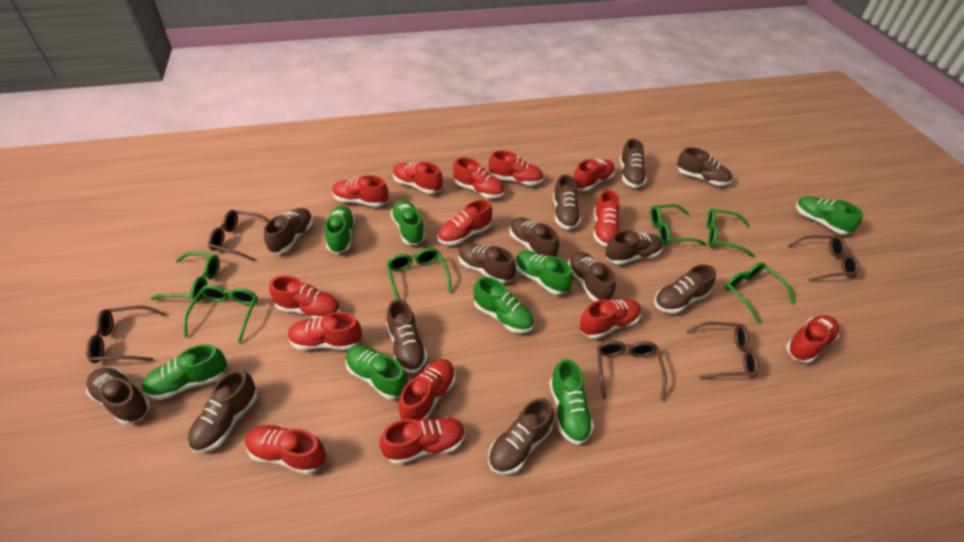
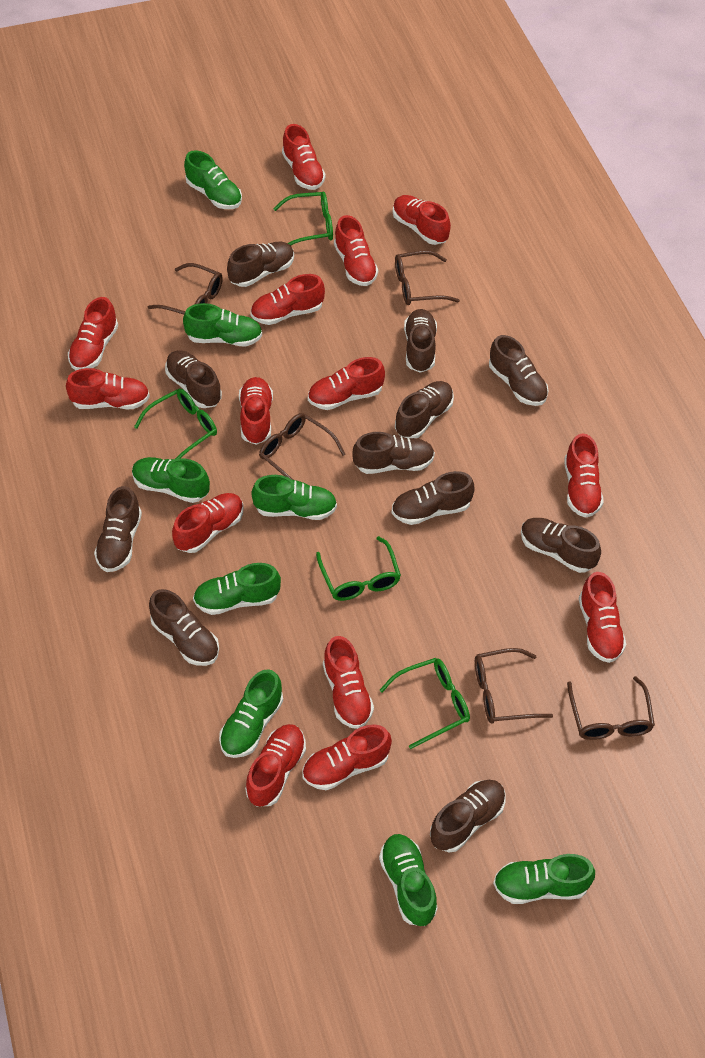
brown shoe: 13 -> 11
green glasses: 6 -> 4

